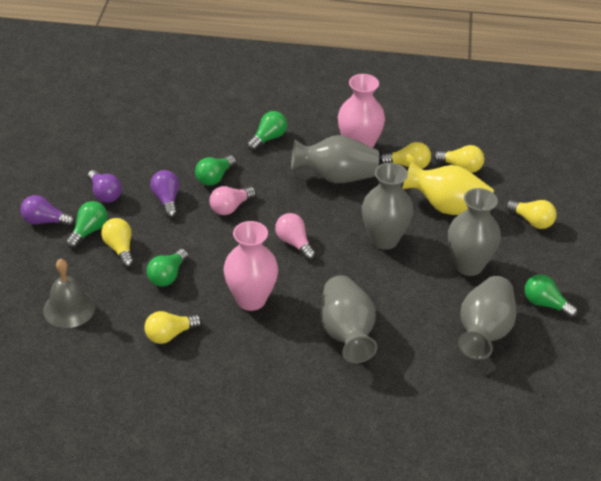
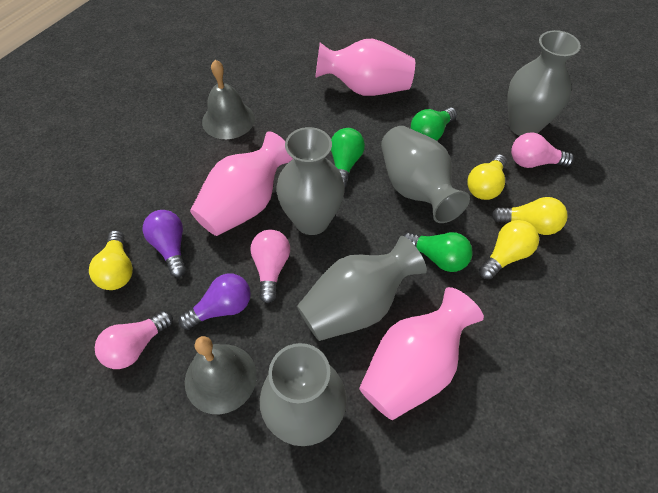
green light bulb: 5 -> 3
grey bell: 1 -> 2
pink light bulb: 2 -> 3
pink vase: 2 -> 3
purple light bulb: 3 -> 2
yellow light bulb: 5 -> 4
yellow vase: 1 -> 0

